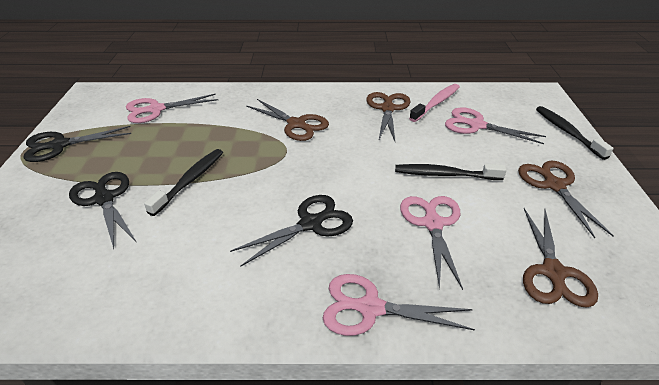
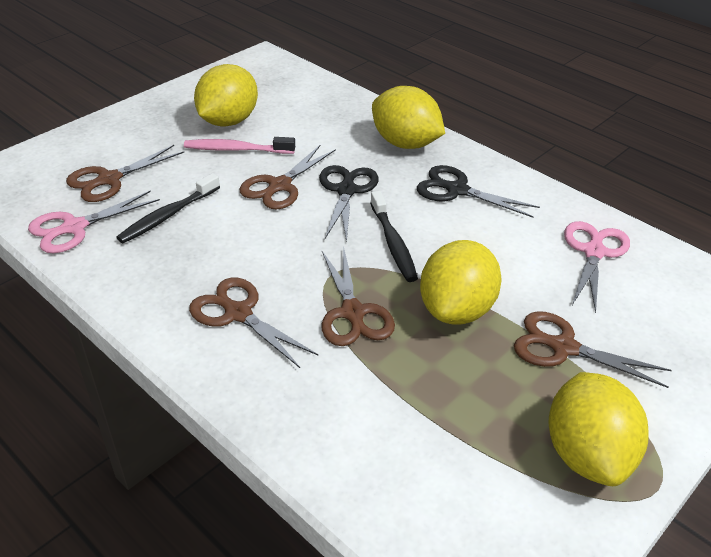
black scissors: 3 -> 2
black toothbrush: 3 -> 2
brown scissors: 4 -> 5
pink scissors: 4 -> 2
yellow lemon: 0 -> 4

